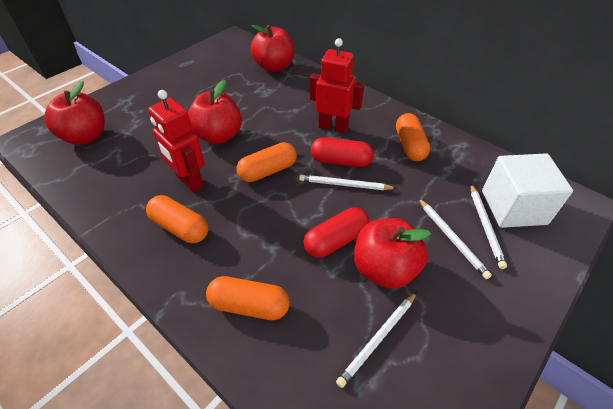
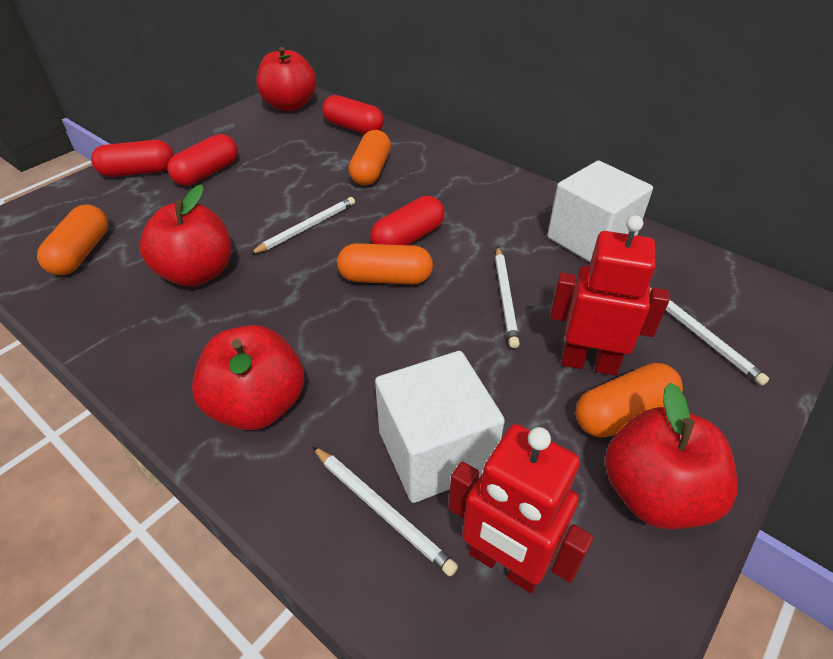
red capsule: 2 -> 4
white cube: 1 -> 2

